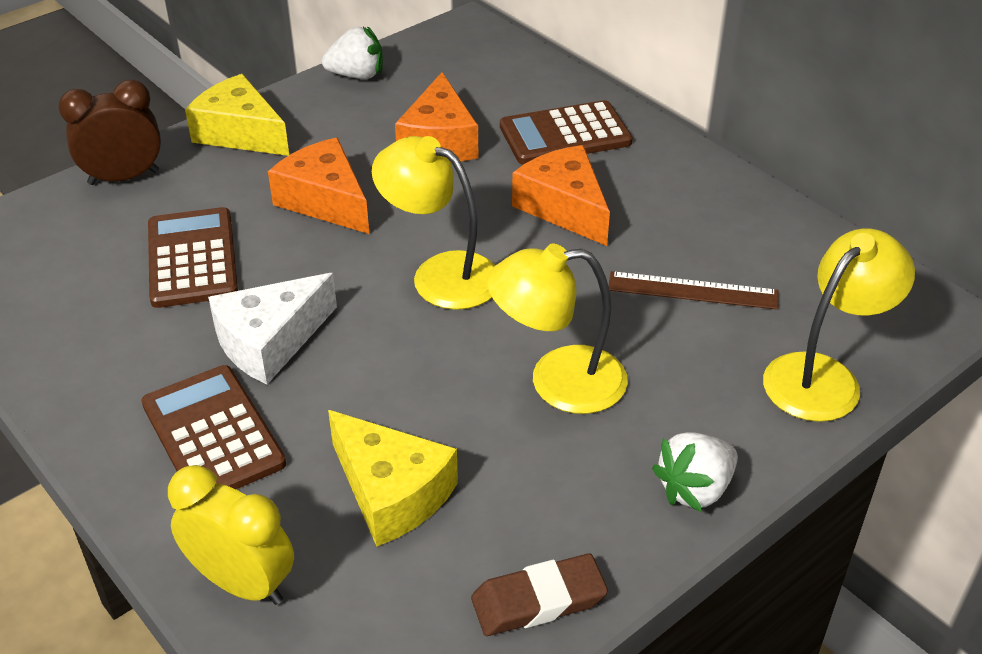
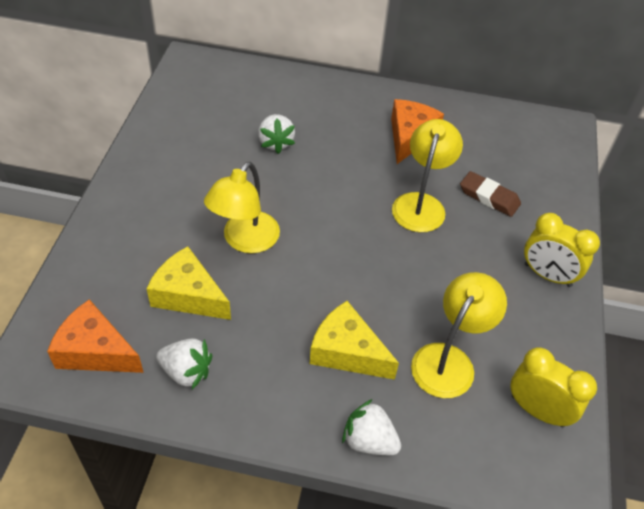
brown calculator: 3 -> 0
brown clock: 1 -> 0
brown ruler: 1 -> 0
orange cheese: 3 -> 2
white cheese: 1 -> 0
white strawberry: 2 -> 3
yellow clock: 1 -> 2

